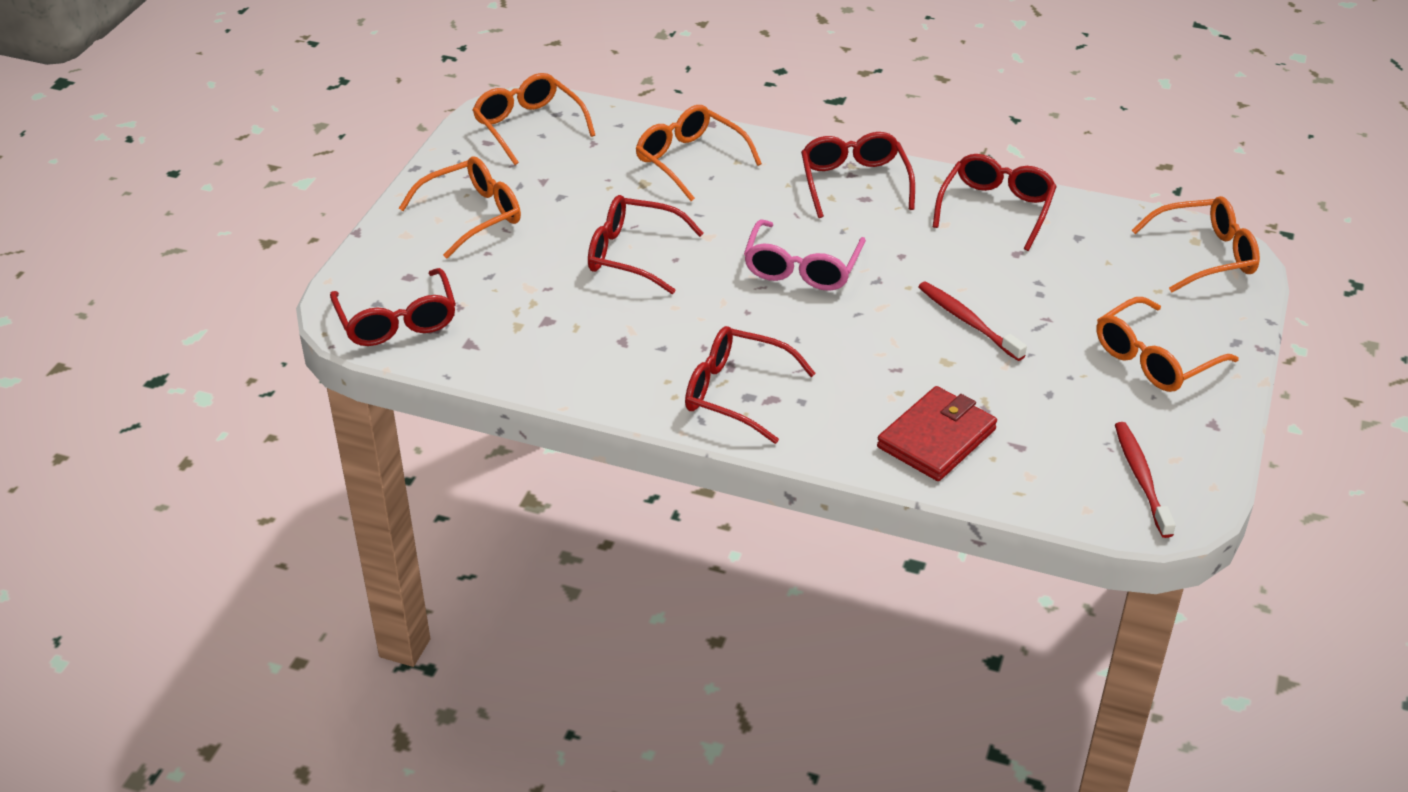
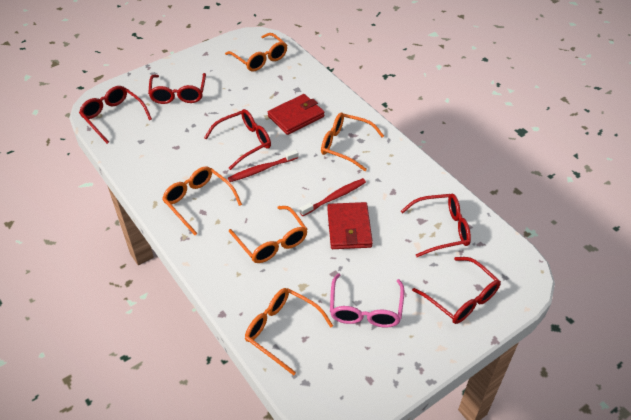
red wallet: 1 -> 2

